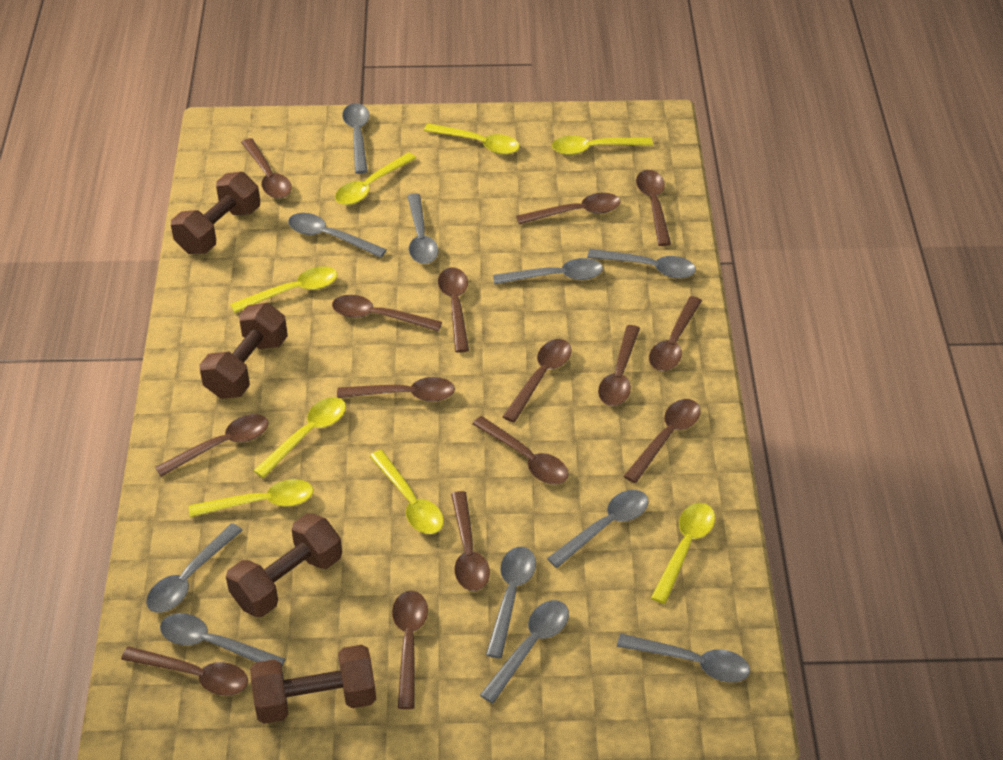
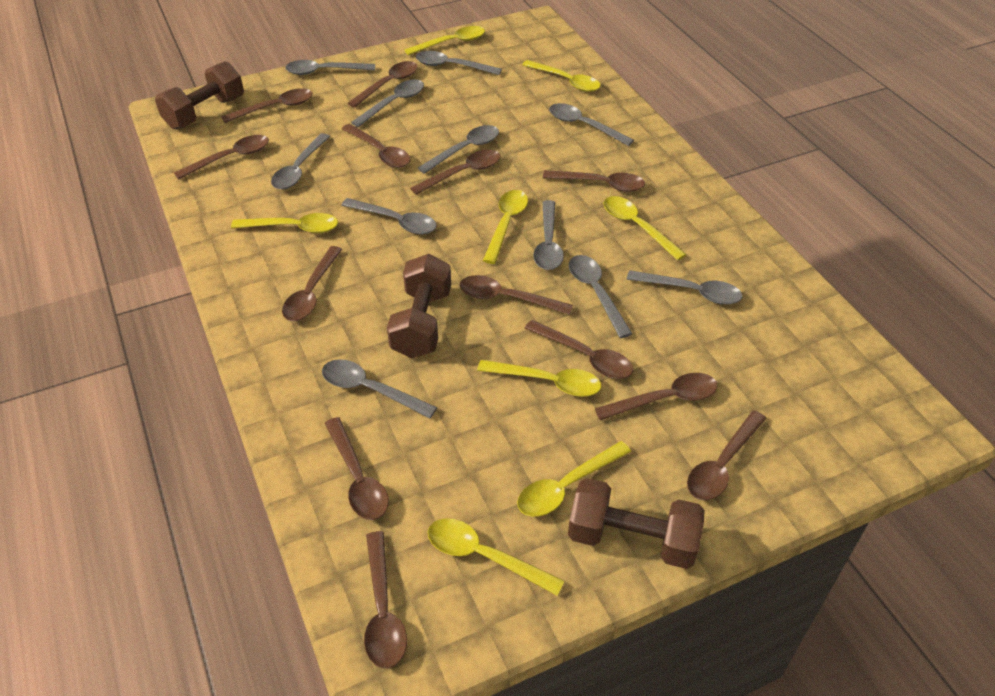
brown dumbbell: 4 -> 3
brown spoon: 15 -> 13

